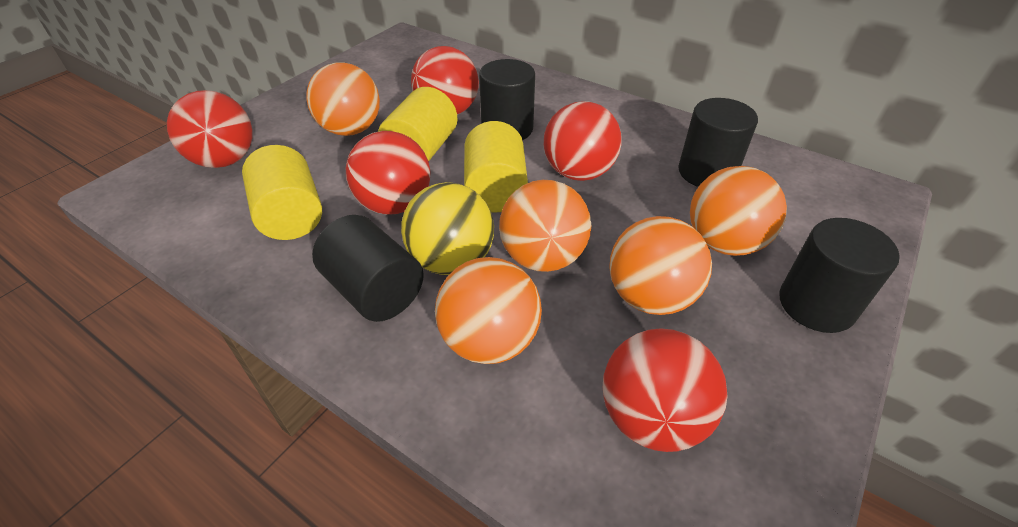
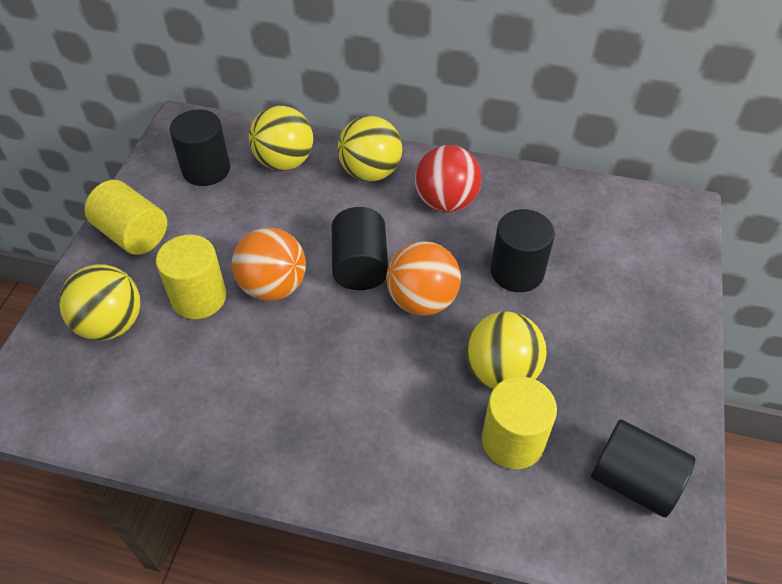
orange ball: 5 -> 2
red ball: 5 -> 1
yellow ball: 1 -> 4

